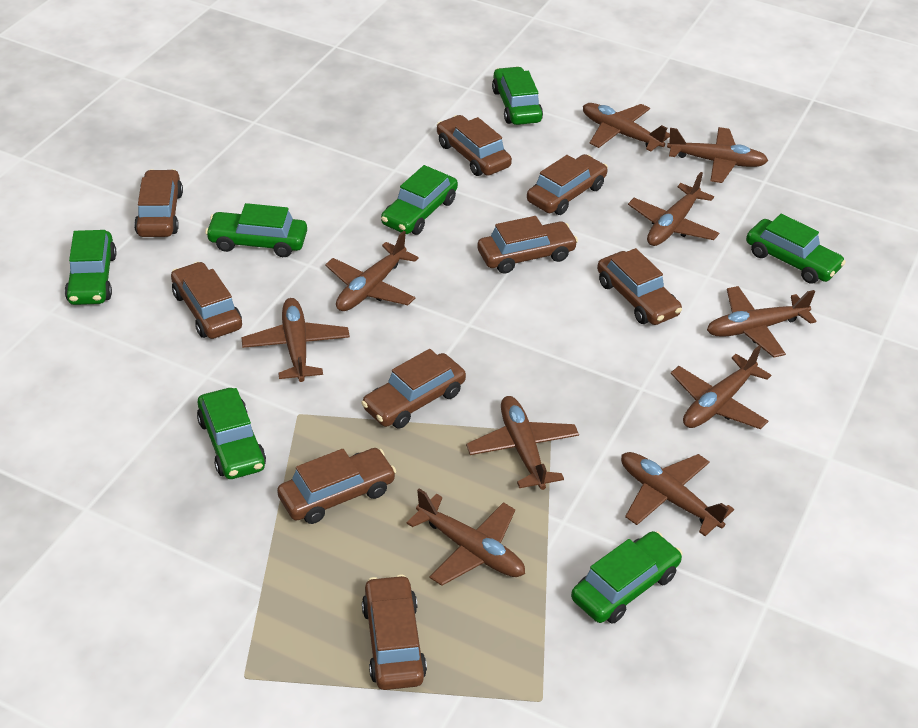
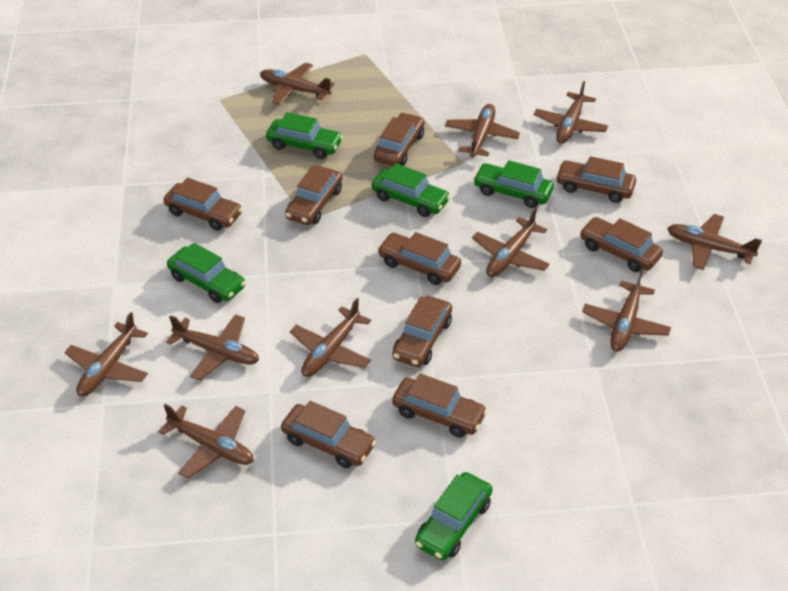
green car: 7 -> 5

